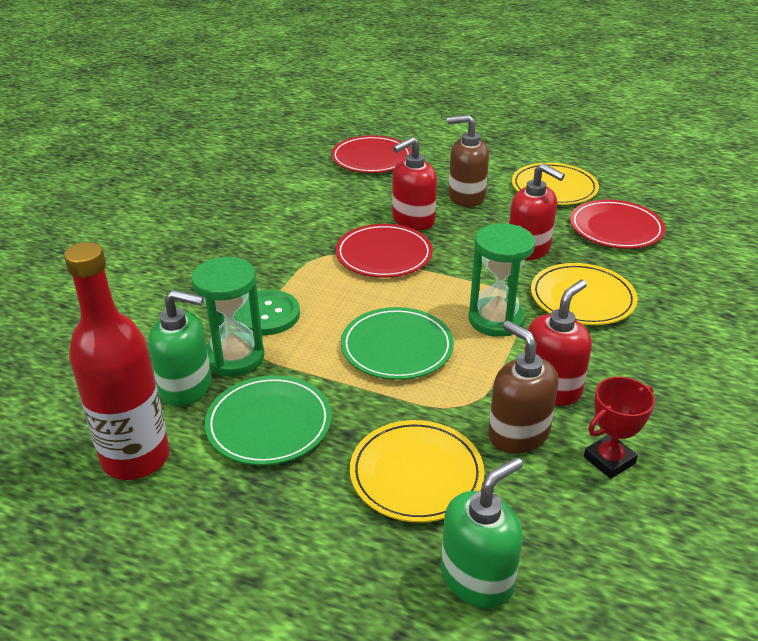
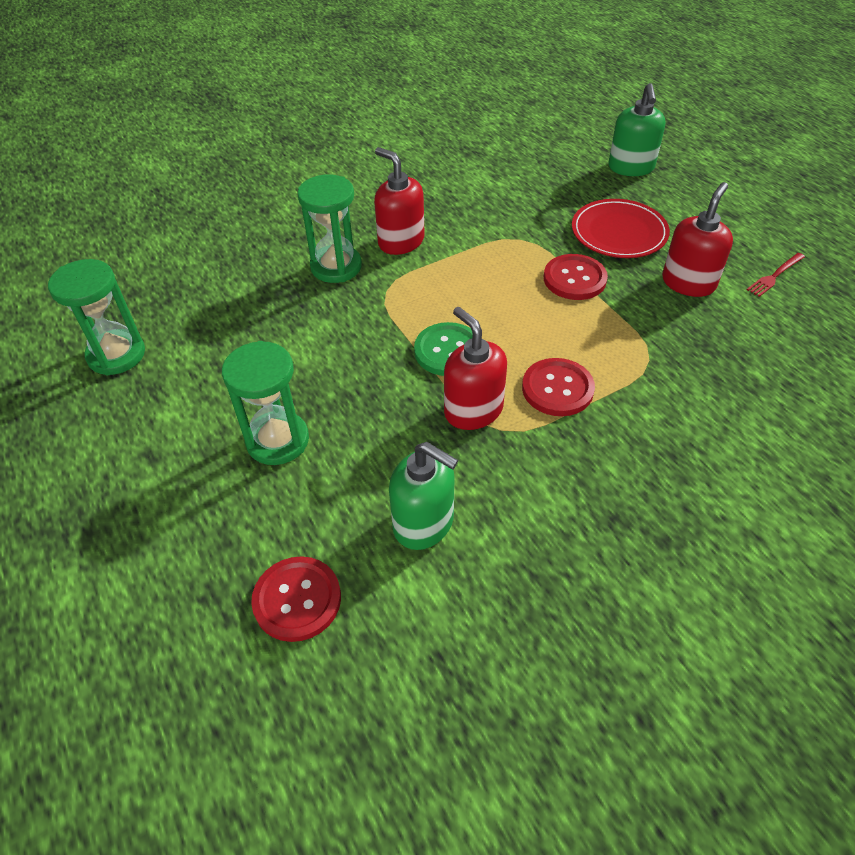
brown soap dispenser: 2 -> 0
green hourglass: 2 -> 3
green plate: 2 -> 0
red bottle: 1 -> 0
red button: 0 -> 3
red fork: 0 -> 1
red plate: 3 -> 1
red trophy: 1 -> 0
yellow plate: 3 -> 0

